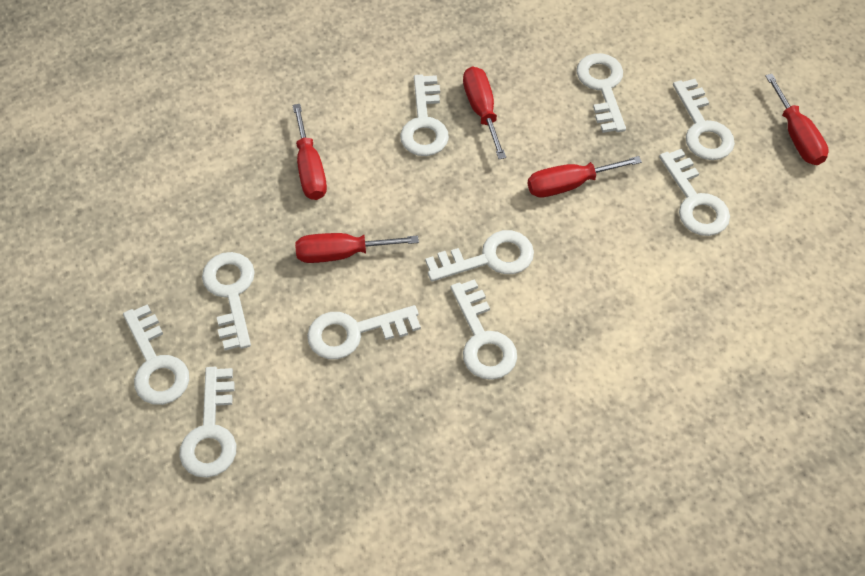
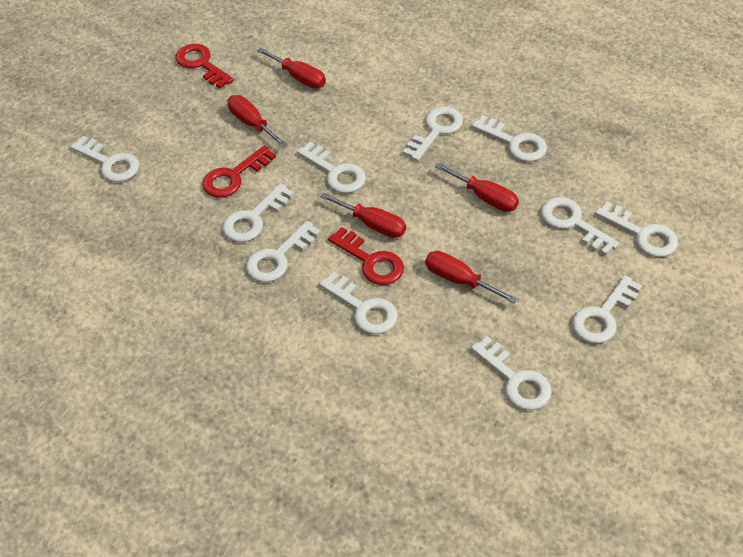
red key: 0 -> 3
white key: 10 -> 11

